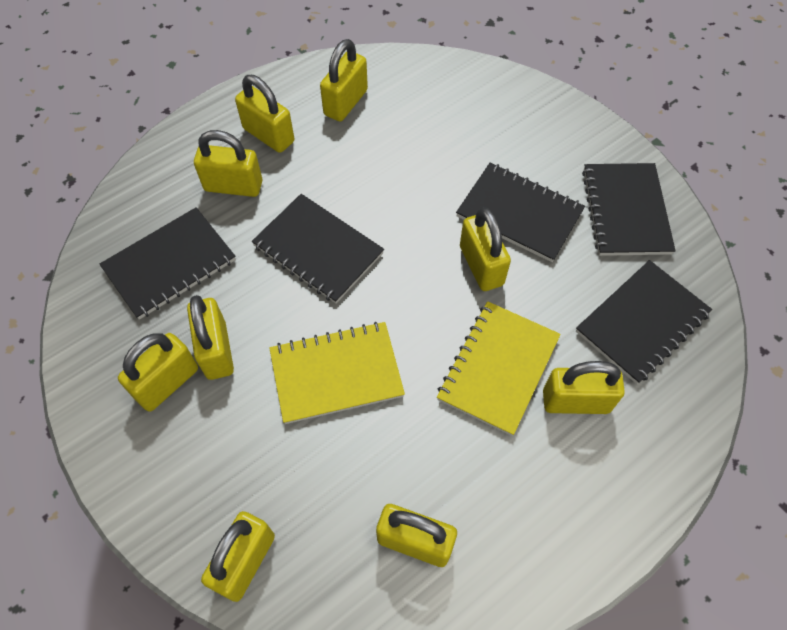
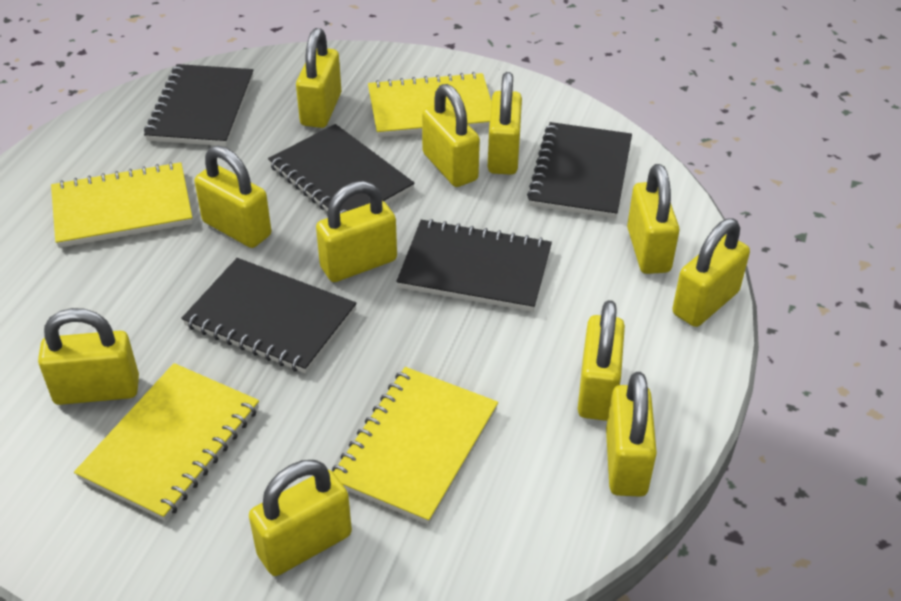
yellow notebook: 2 -> 4
yellow padlock: 9 -> 11

